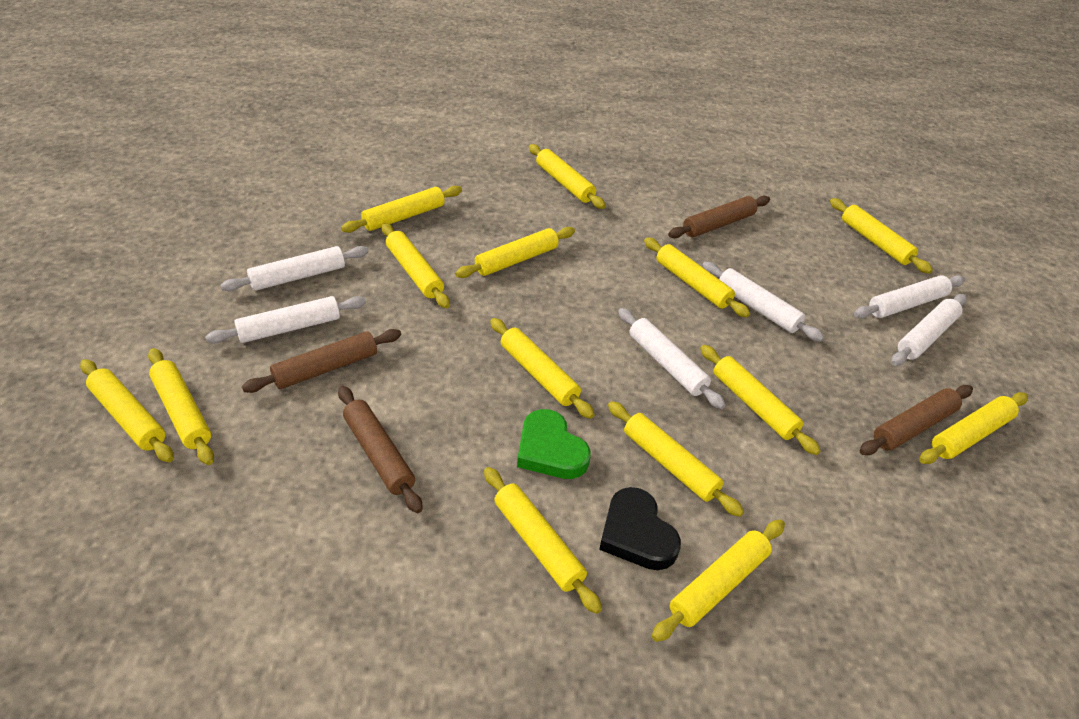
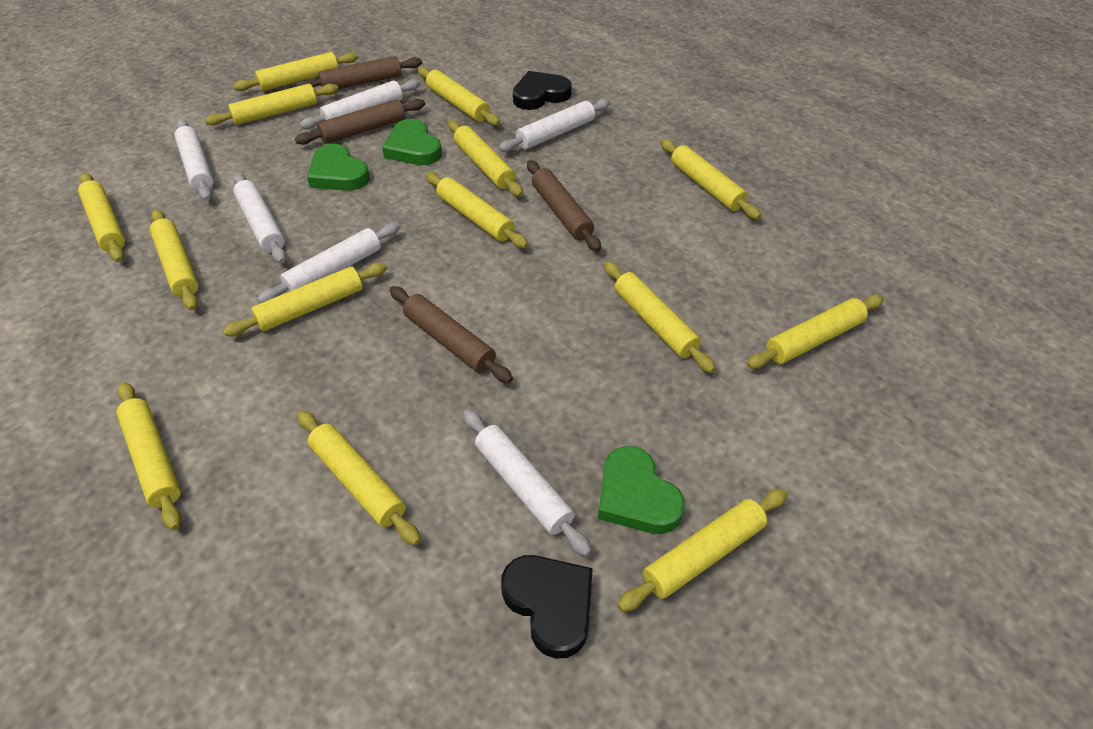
black heart: 1 -> 2
green heart: 1 -> 3

